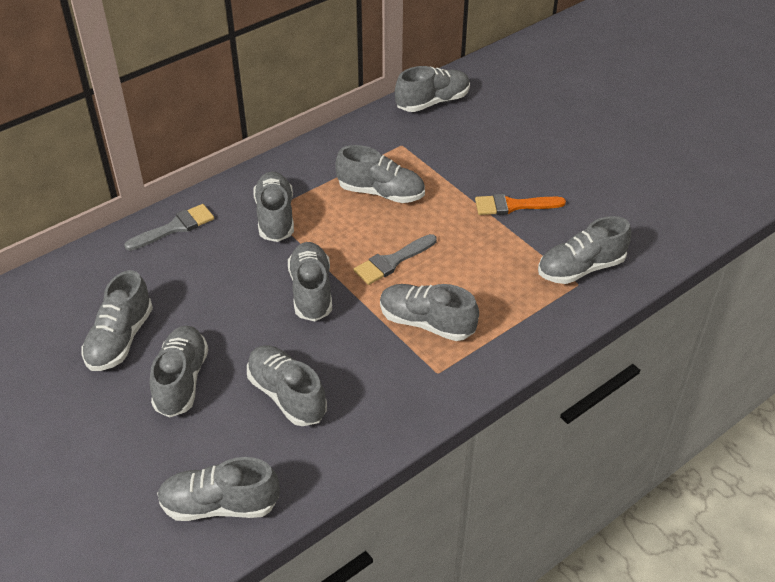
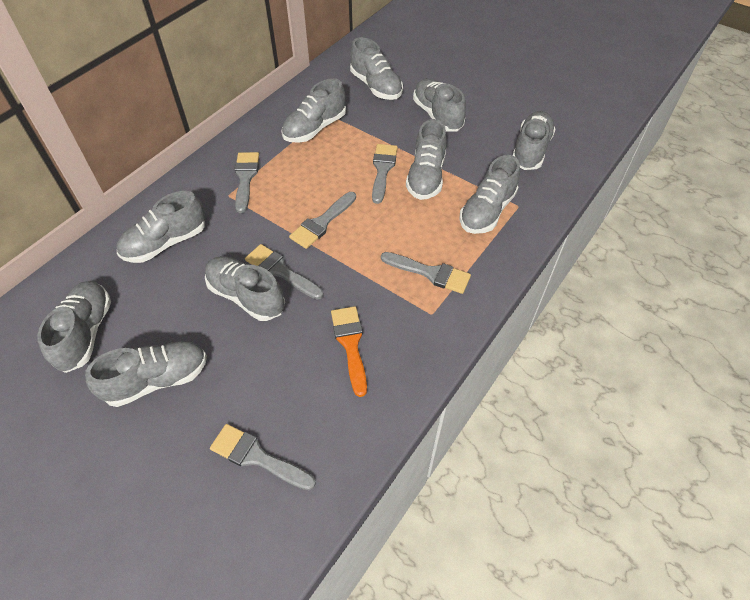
grey brush: 2 -> 6

